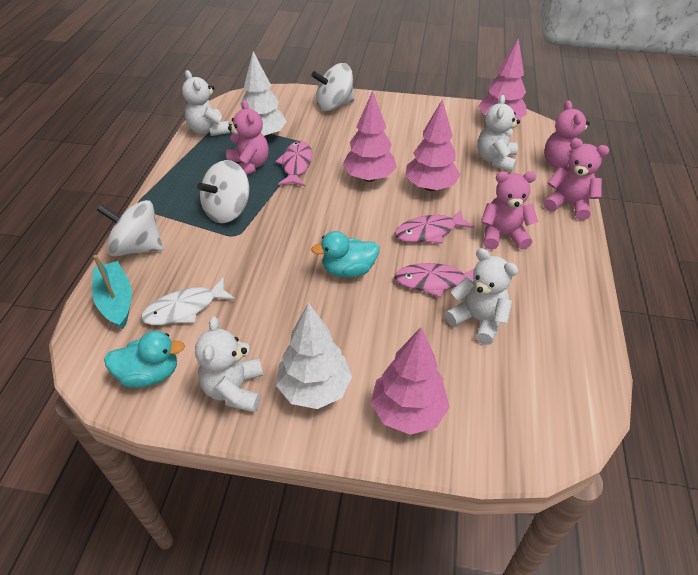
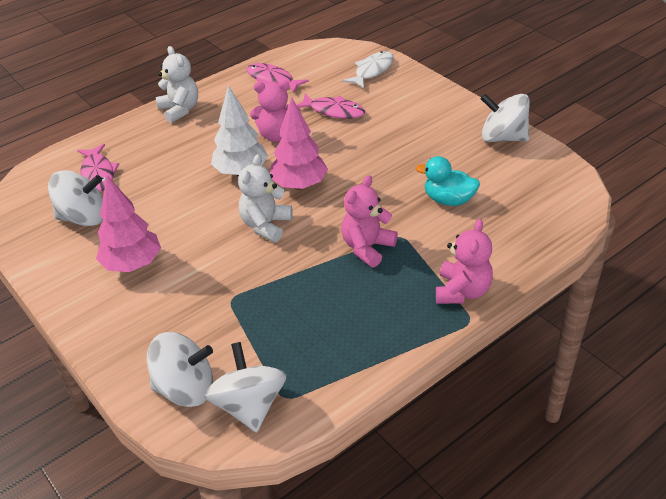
pink teddy bear: 4 -> 3
pink tree: 4 -> 2
turquoise boat: 1 -> 0
turquoise duck: 2 -> 1
white spinning top: 3 -> 4
white teddy bear: 4 -> 2
white tree: 2 -> 1

